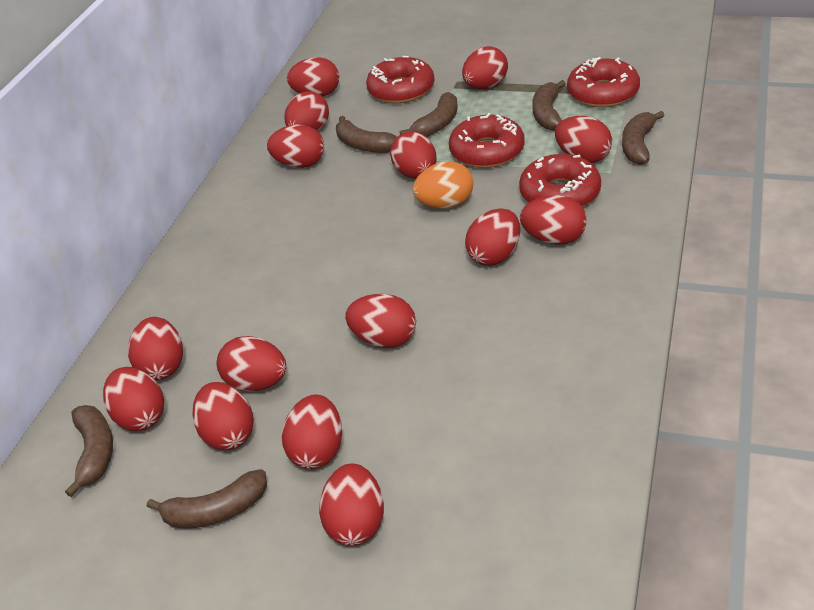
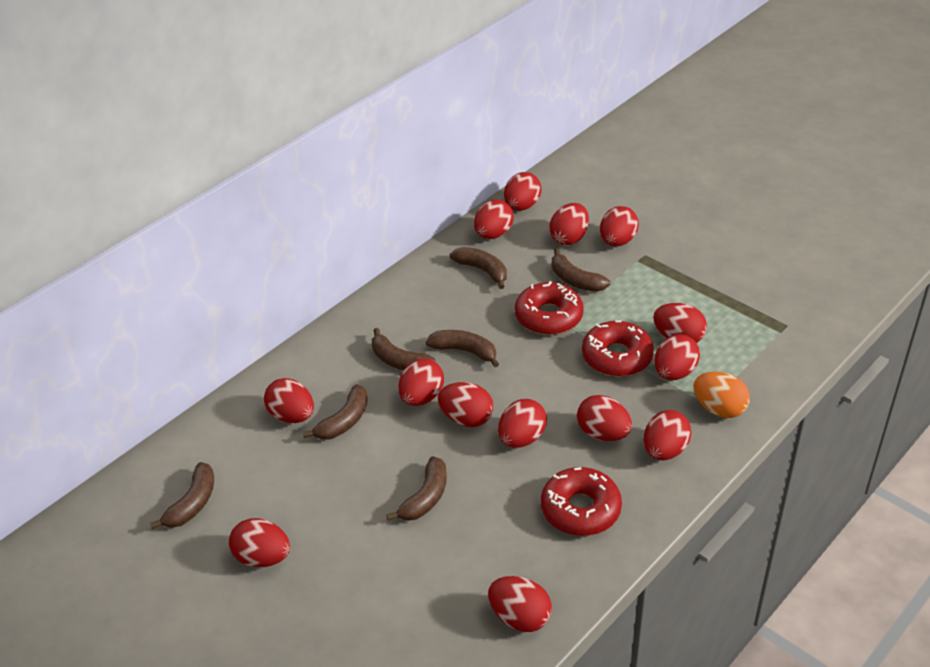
brown banana: 6 -> 7
red donut: 4 -> 3
red egg: 15 -> 14

